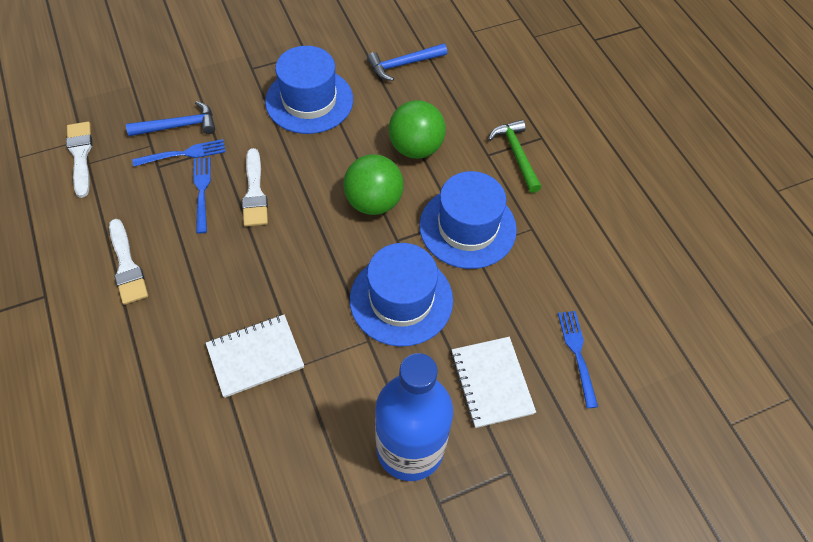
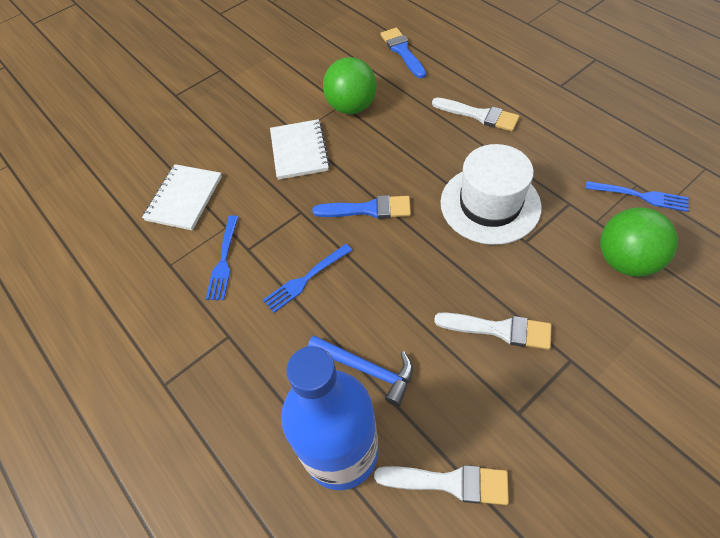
blue brush: 0 -> 2
blue hammer: 2 -> 1
blue hat: 3 -> 0
green hammer: 1 -> 0
white hat: 0 -> 1

